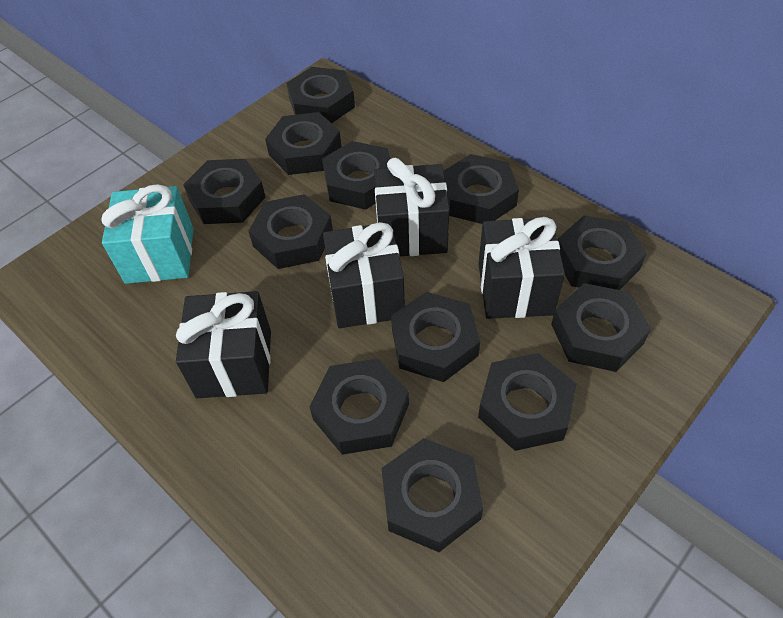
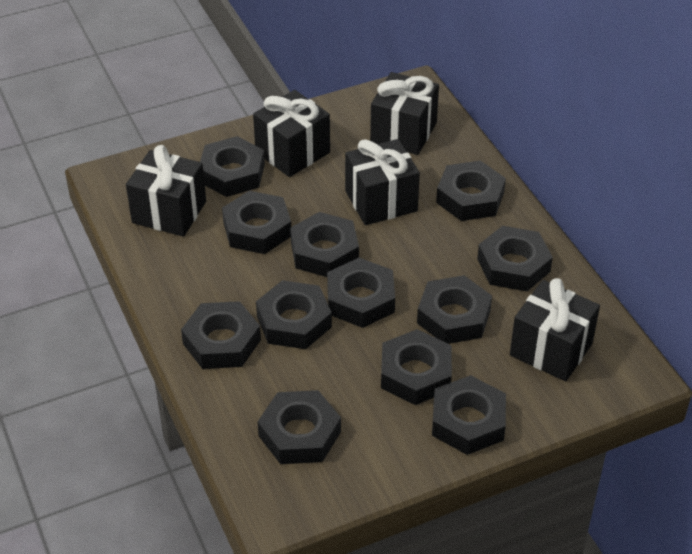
black gift: 4 -> 5
turquoise gift: 1 -> 0

